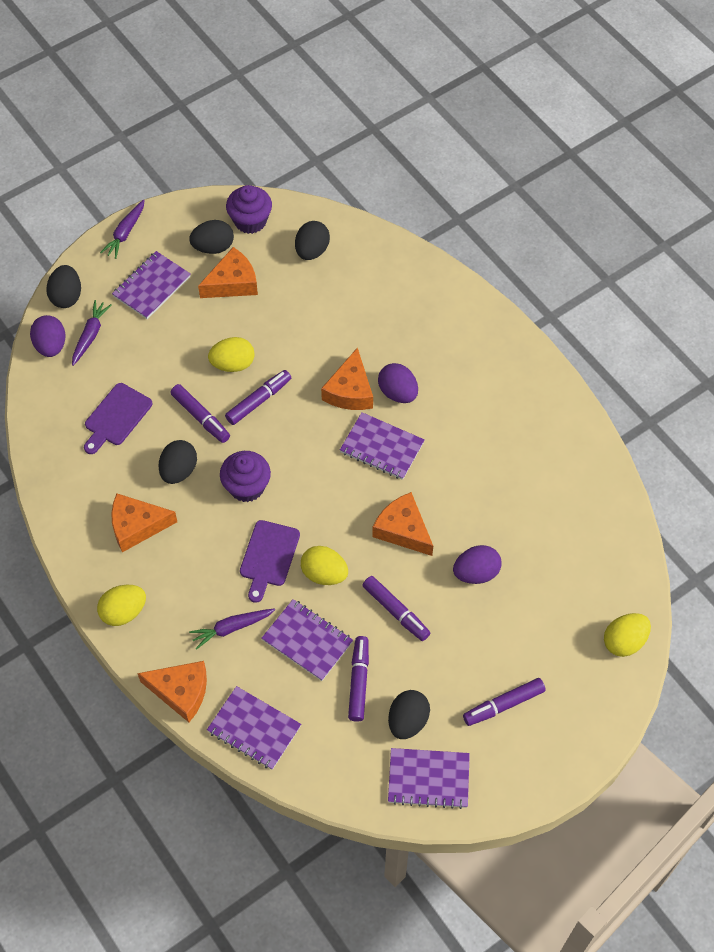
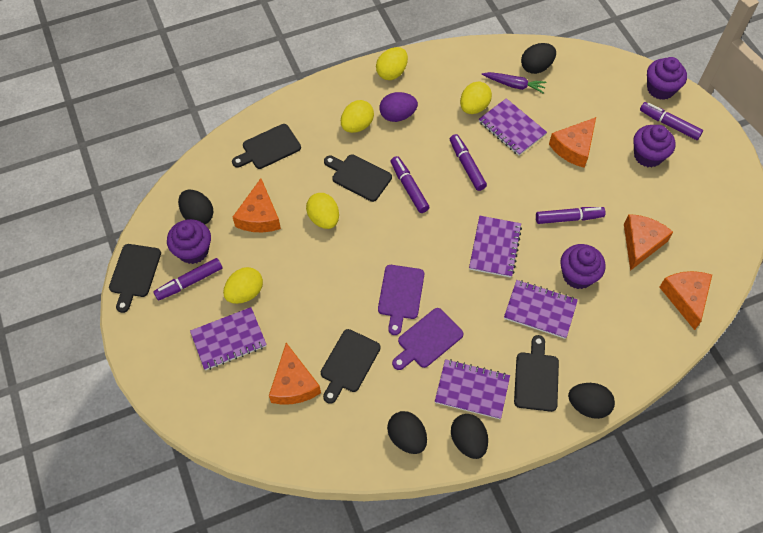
black cutting board: 0 -> 5
purple carrot: 3 -> 1
purple cupcake: 2 -> 4
purple egg: 3 -> 1
yellow egg: 4 -> 5

